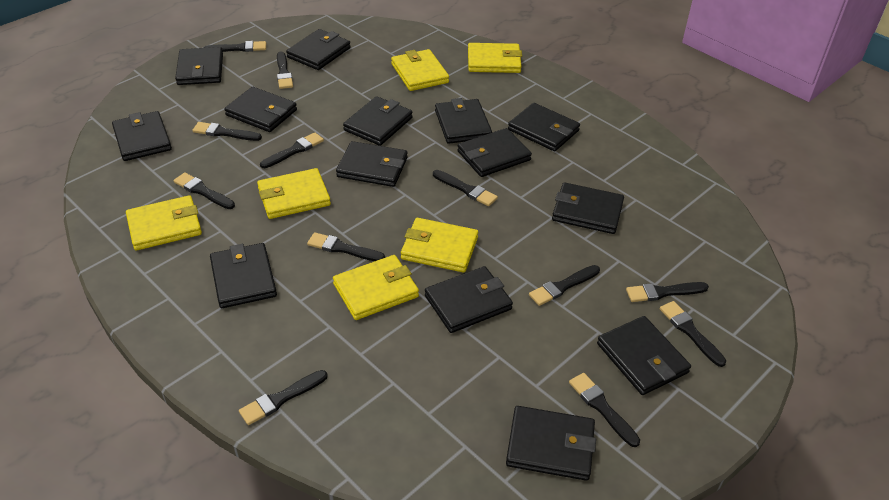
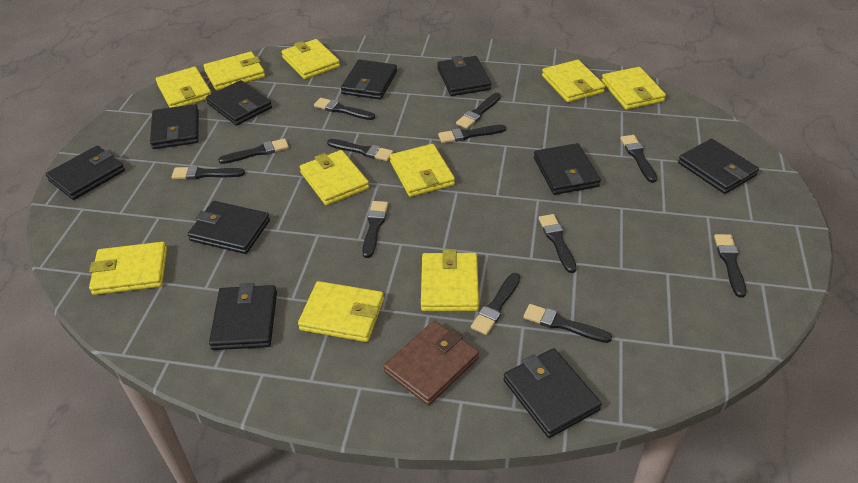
black wallet: 14 -> 10
brown wallet: 0 -> 1
yellow wallet: 6 -> 10

